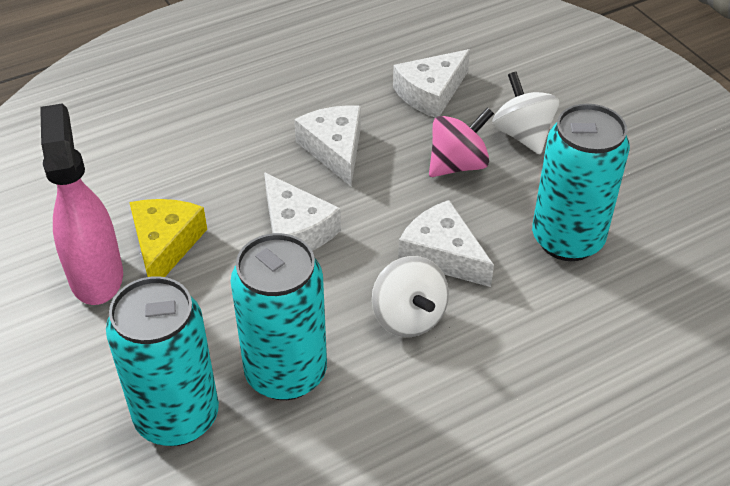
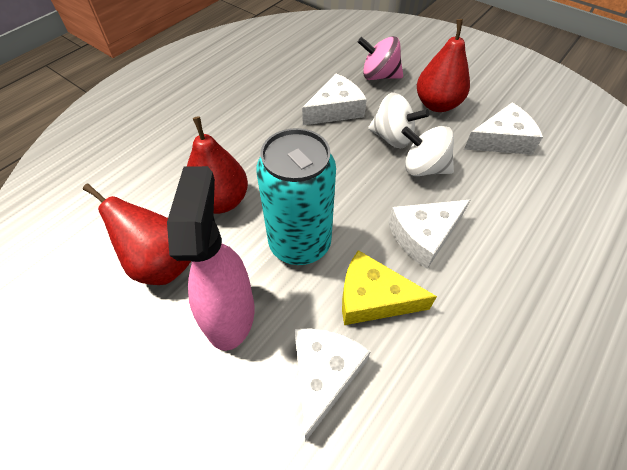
red pear: 0 -> 3
turquoise can: 3 -> 1

